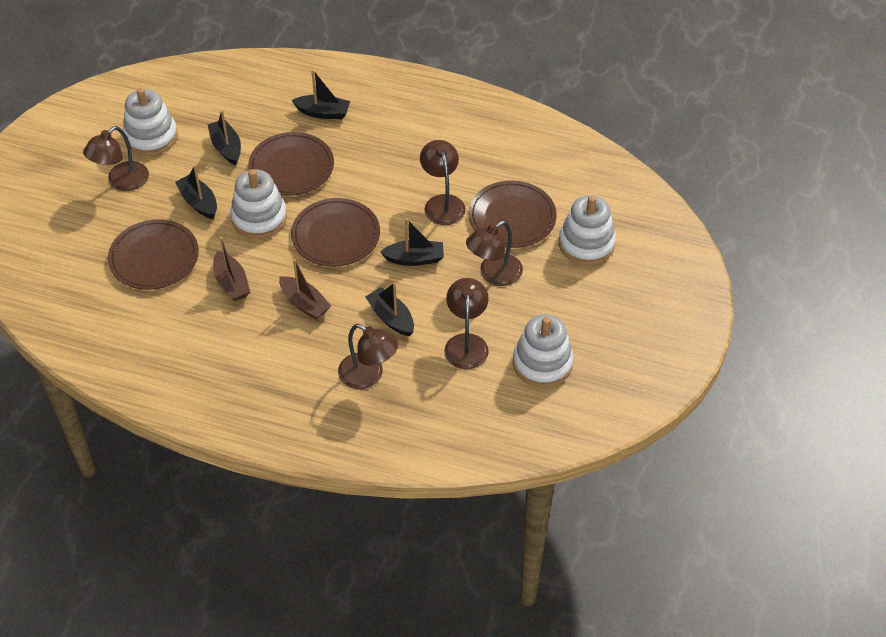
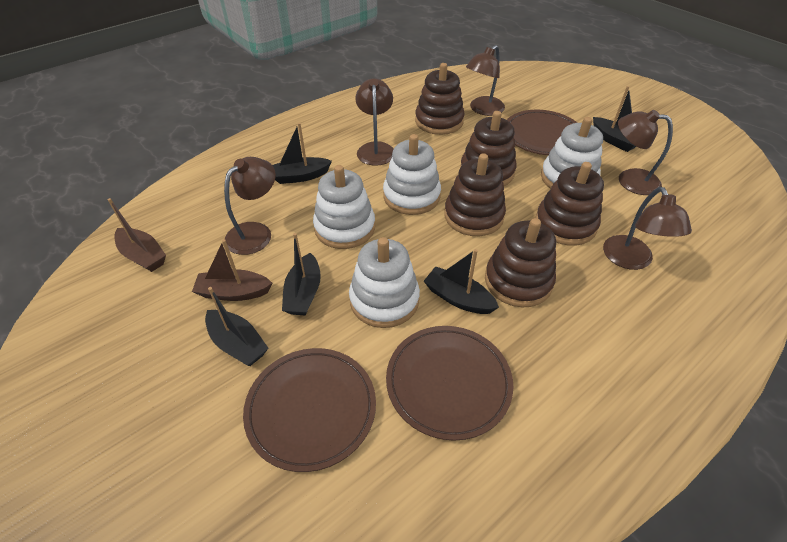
brown plate: 4 -> 3
brown stacking toy: 0 -> 5

